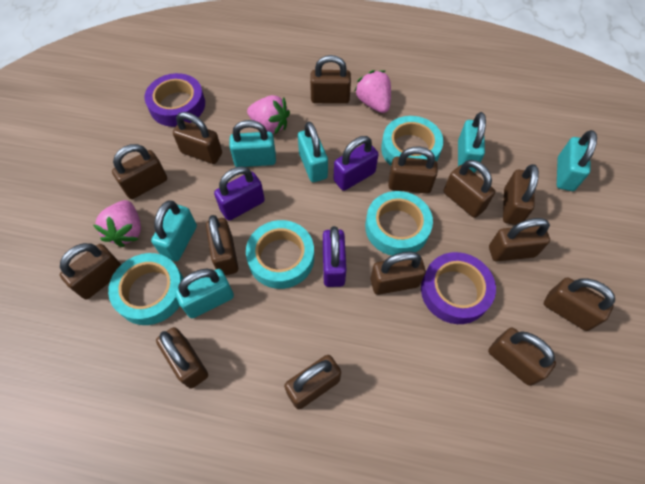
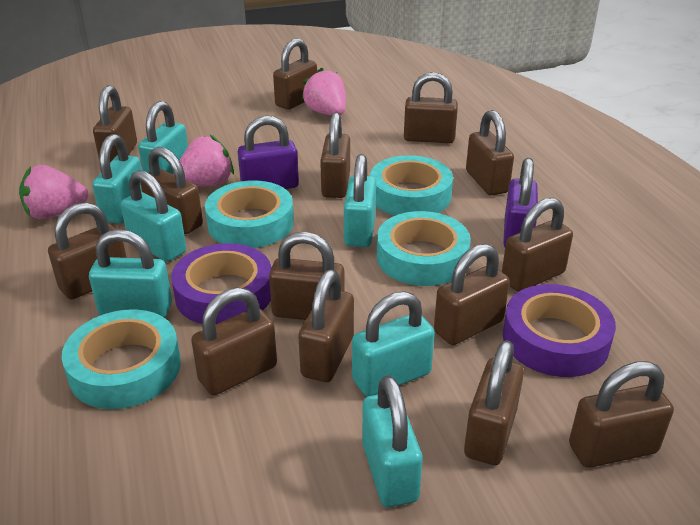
purple padlock: 3 -> 2
turquoise padlock: 6 -> 7

